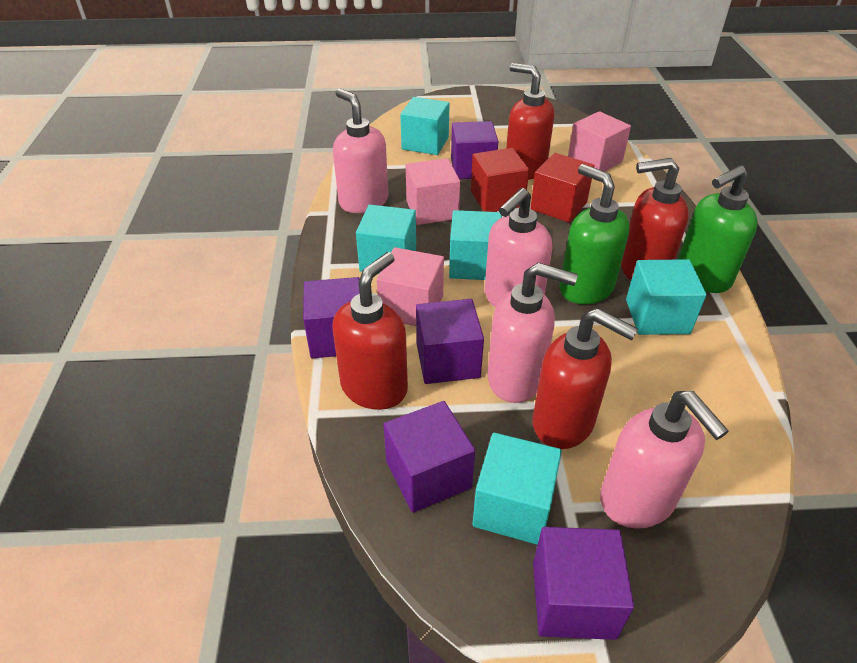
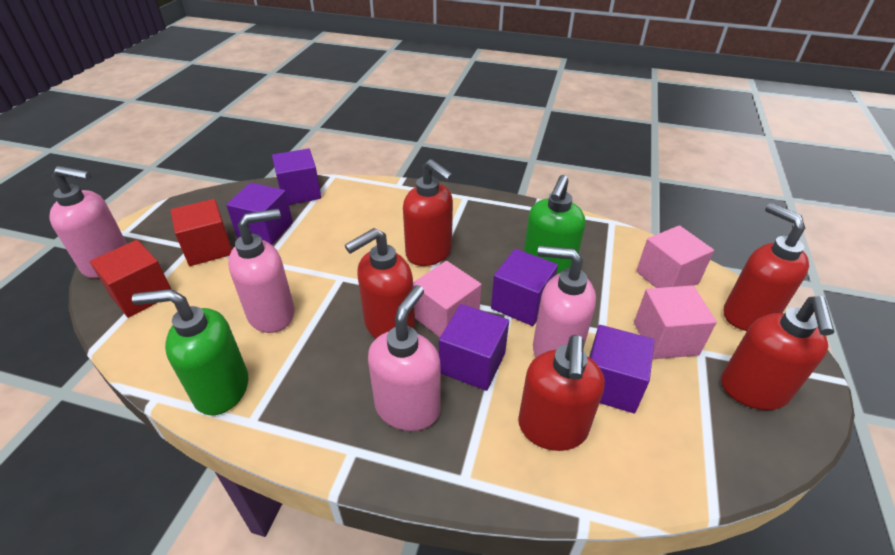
red soap dispenser: 4 -> 5
turquoise cube: 5 -> 0

